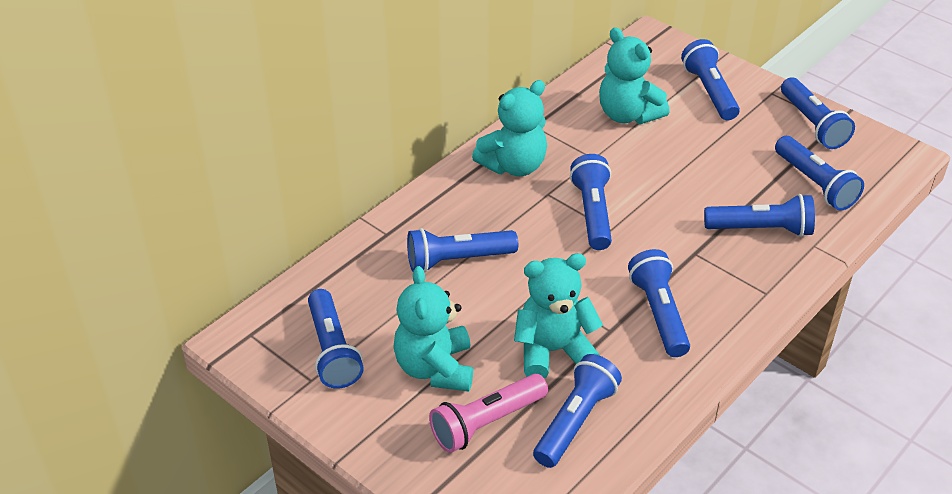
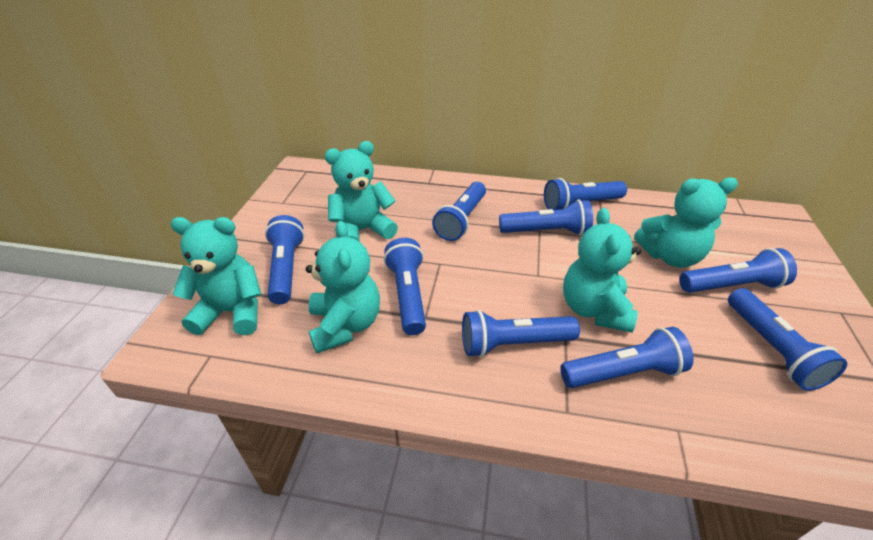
pink flashlight: 1 -> 0
turquoise teddy bear: 4 -> 5

